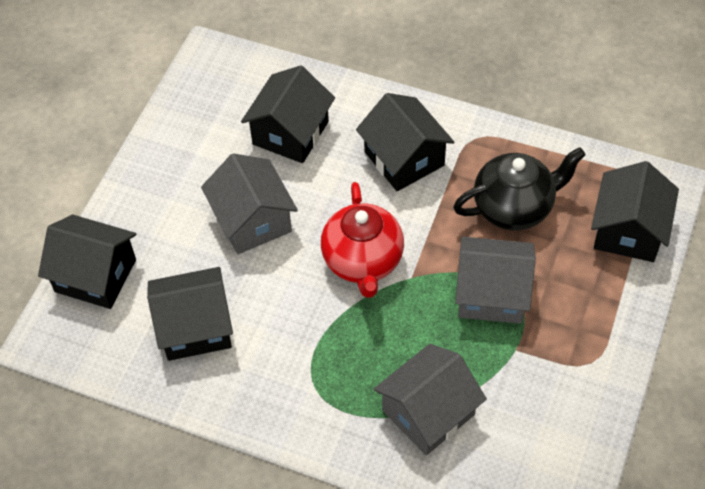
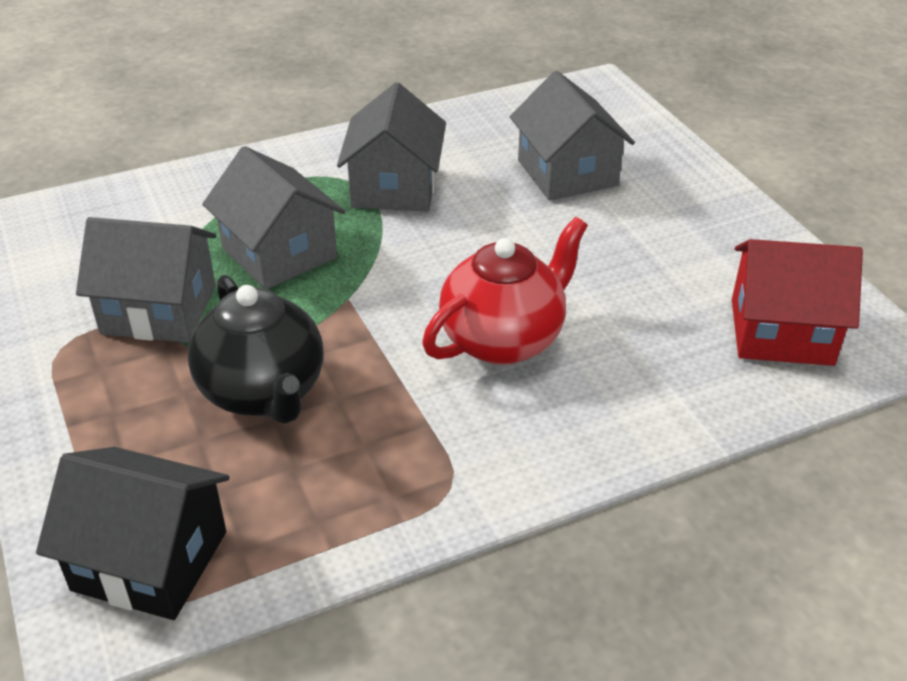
black house: 5 -> 1
grey house: 3 -> 4
red house: 0 -> 1

